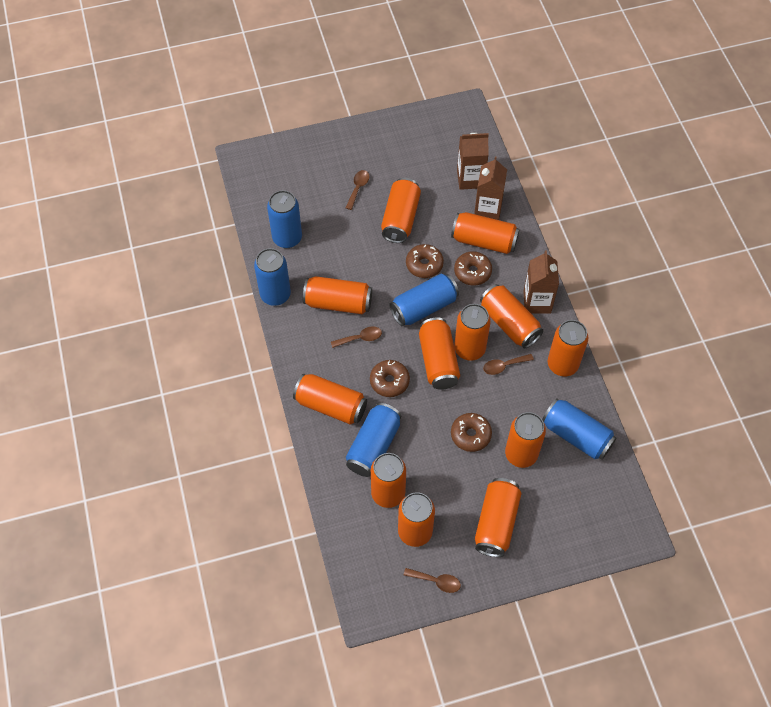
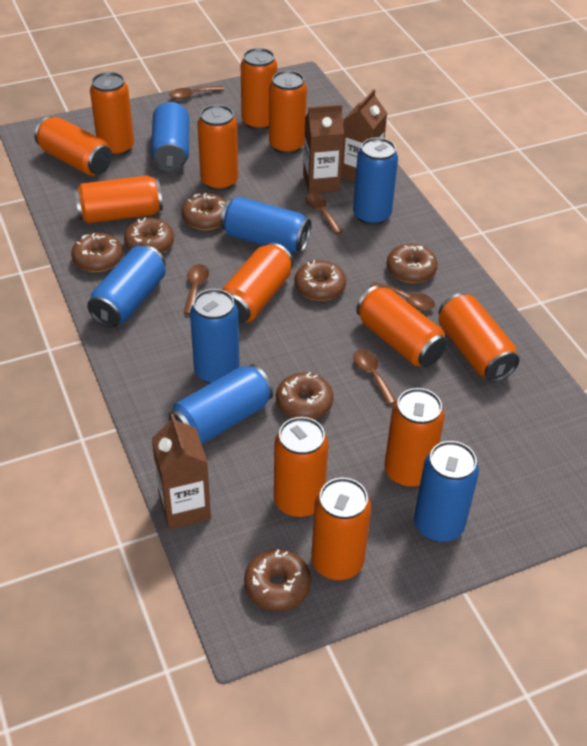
blue can: 5 -> 7
brown donut: 4 -> 7
brown spoon: 4 -> 5

